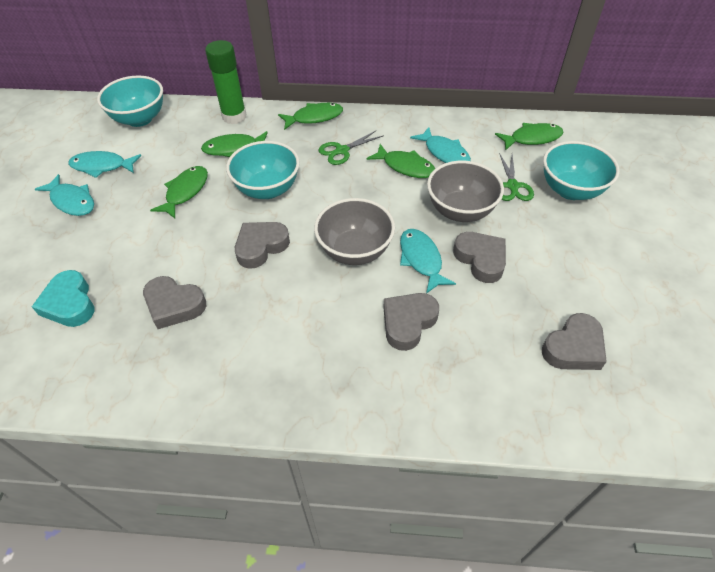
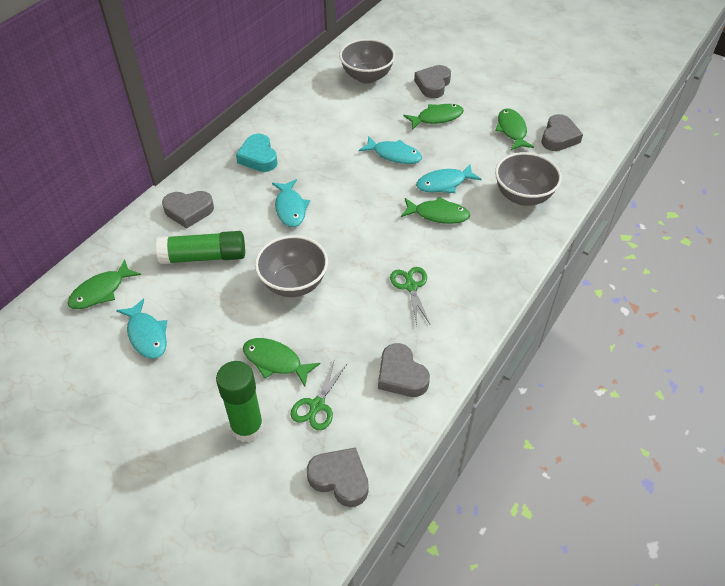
green glue stick: 1 -> 2
grey bowl: 2 -> 3
turquoise bowl: 3 -> 0

